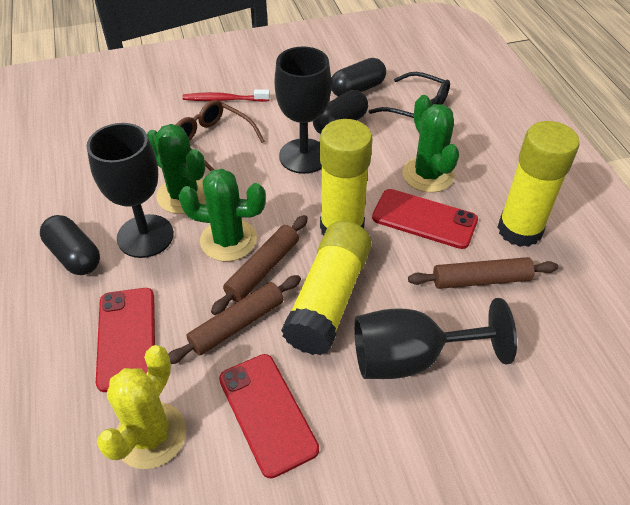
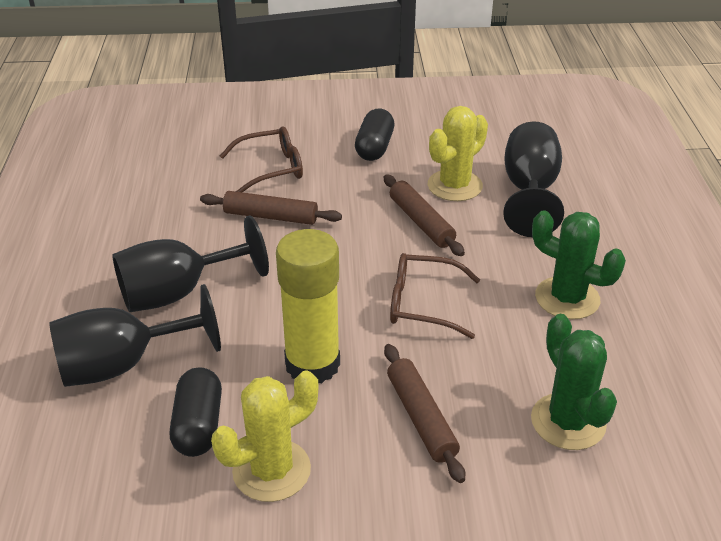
black capsule: 3 -> 2
black glasses: 1 -> 0
brown glasses: 1 -> 2
green cactus: 3 -> 2
red phone: 3 -> 0
red toothbrush: 1 -> 0
yellow cactus: 1 -> 2
yellow glue stick: 3 -> 1

